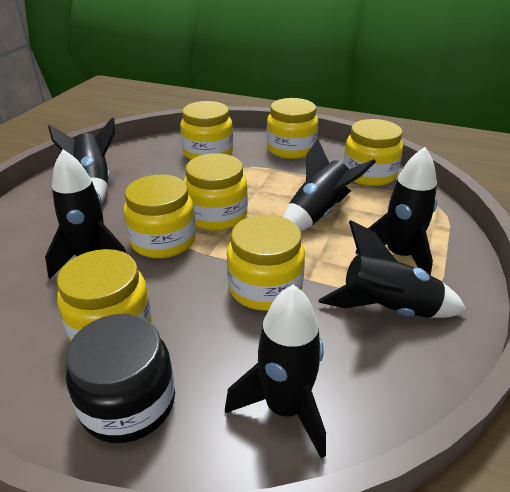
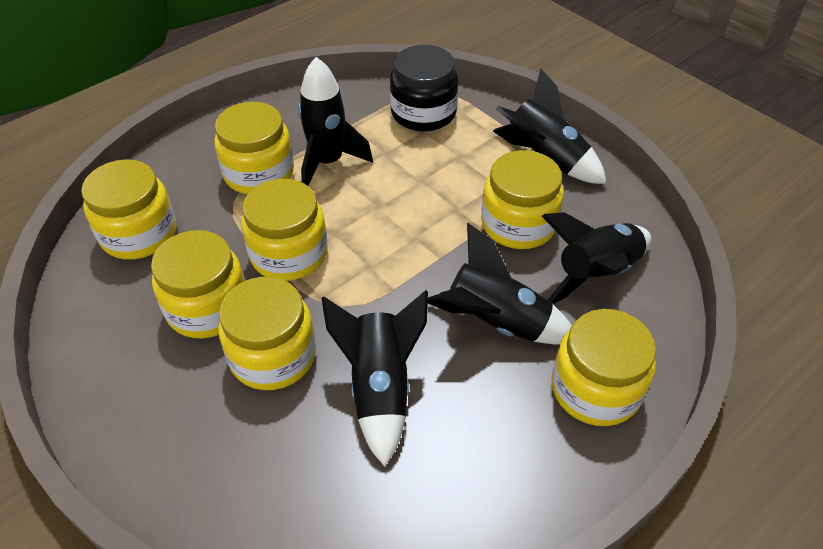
black rocket: 6 -> 5

